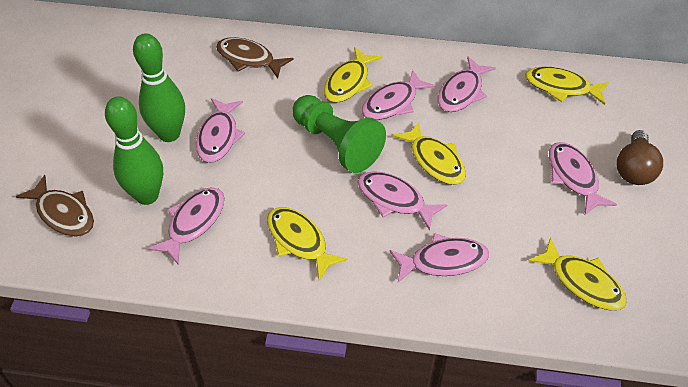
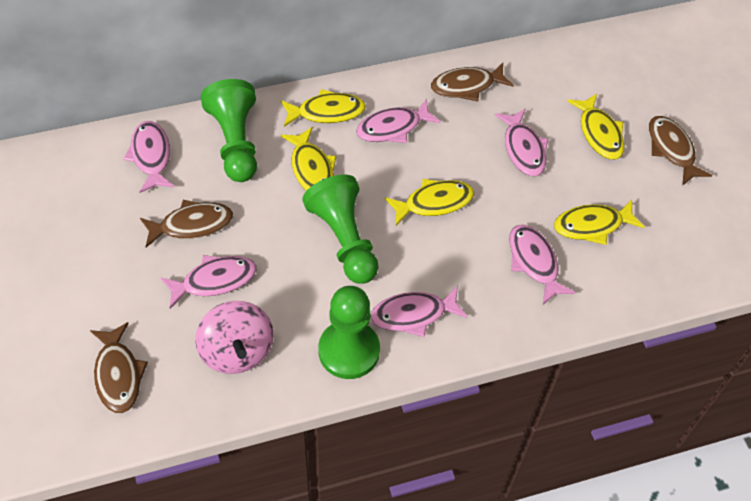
brown fish: 2 -> 4
brown light bulb: 1 -> 0
green bowling pin: 2 -> 0
green pawn: 1 -> 3
pink fish: 7 -> 6
pink spinning top: 0 -> 1

